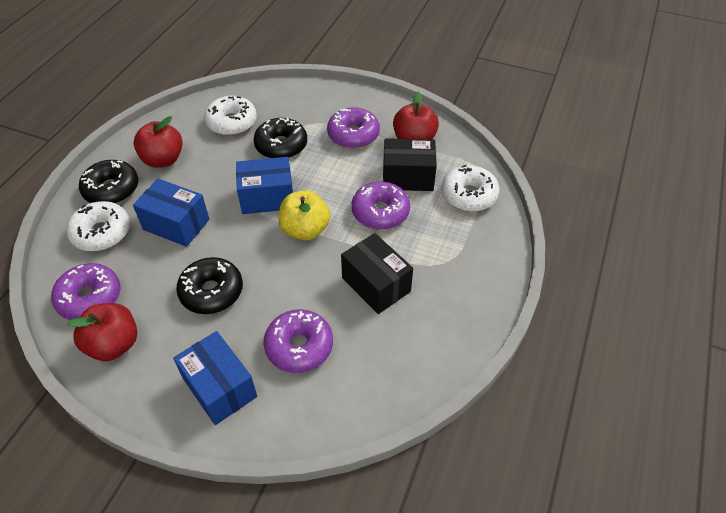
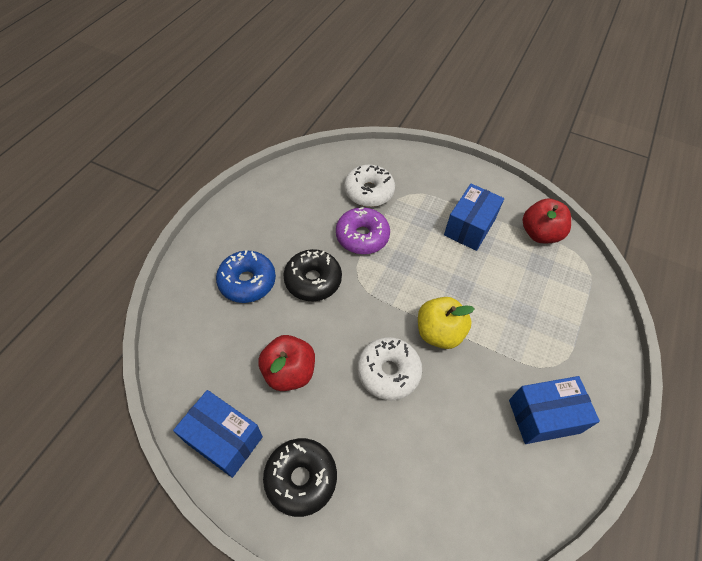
black box: 2 -> 0
black donut: 3 -> 2
blue donut: 0 -> 1
purple donut: 4 -> 1
red apple: 3 -> 2
white donut: 3 -> 2

